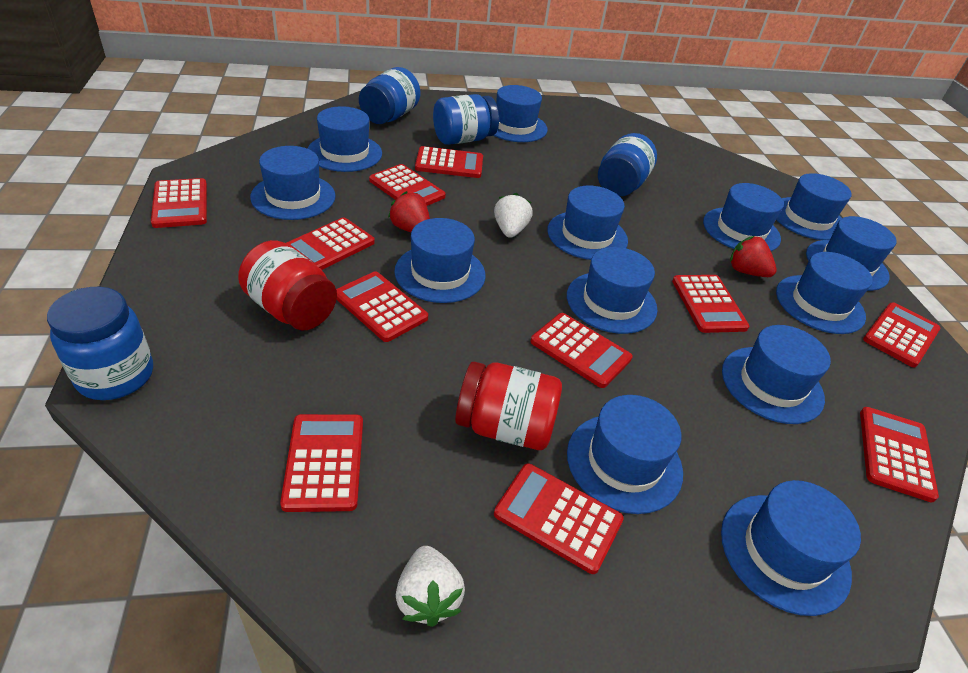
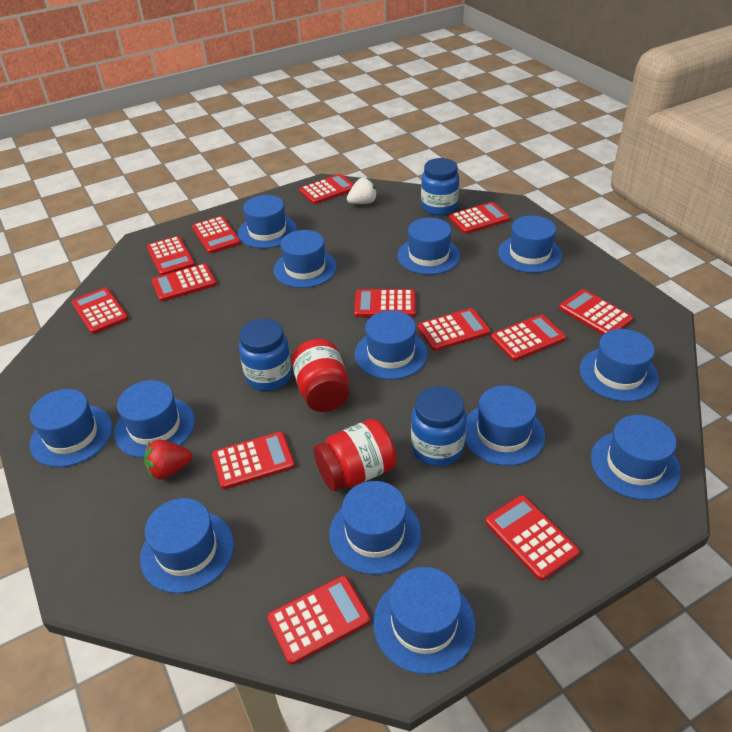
blue jar: 4 -> 3
red calculator: 11 -> 13
red strawberry: 2 -> 1
white strawberry: 2 -> 1

